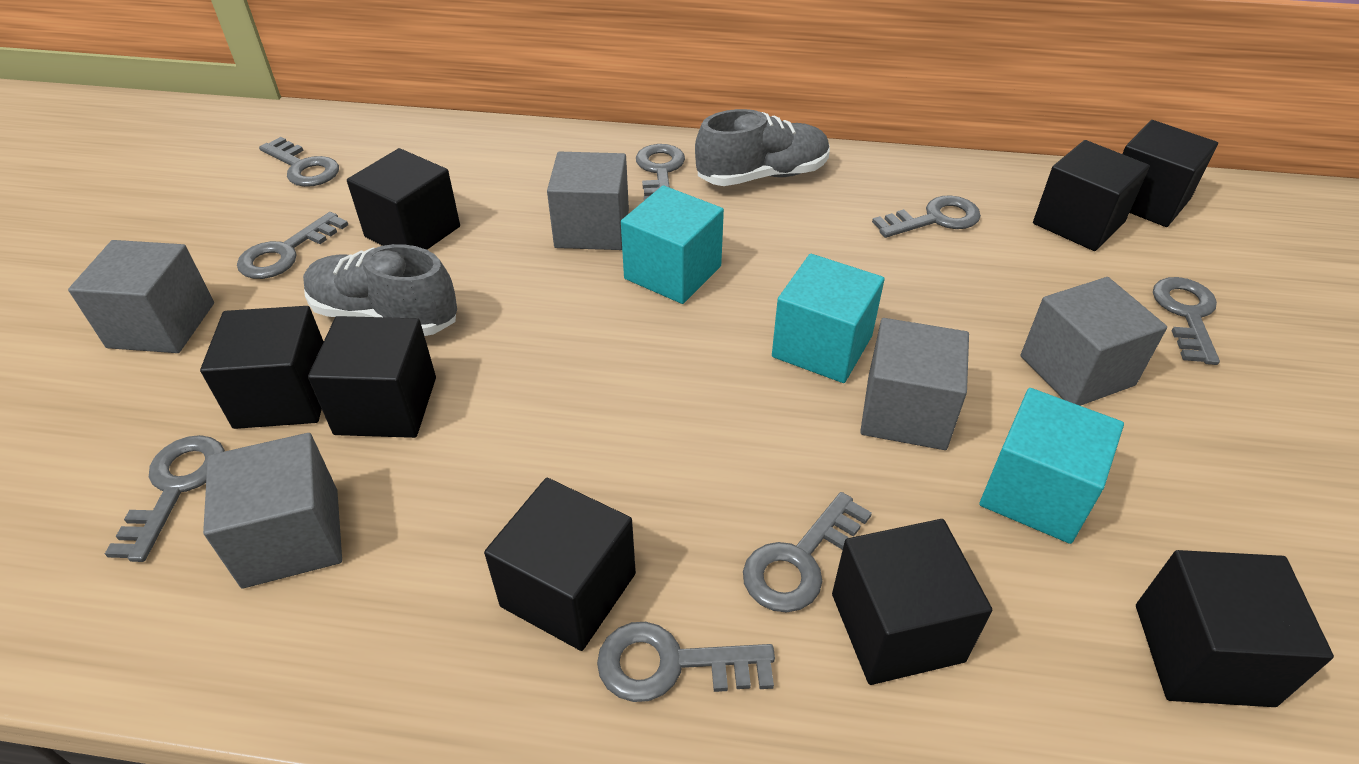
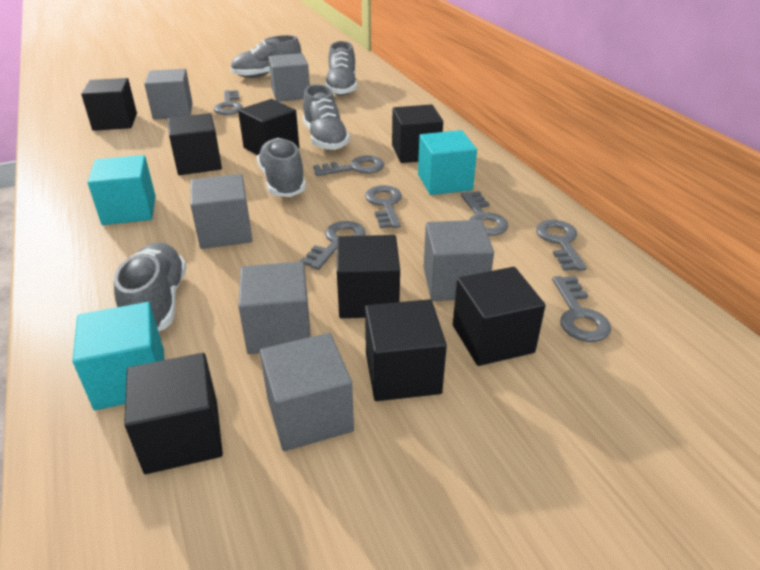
grey cube: 5 -> 6
grey key: 8 -> 7
grey shoe: 2 -> 5

